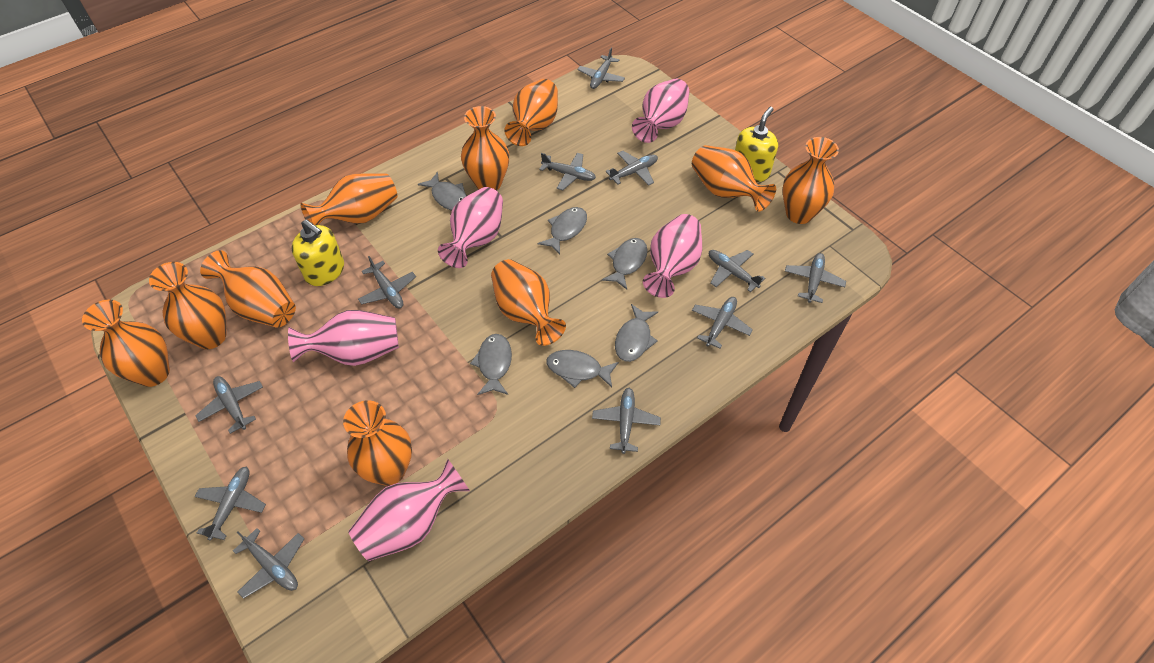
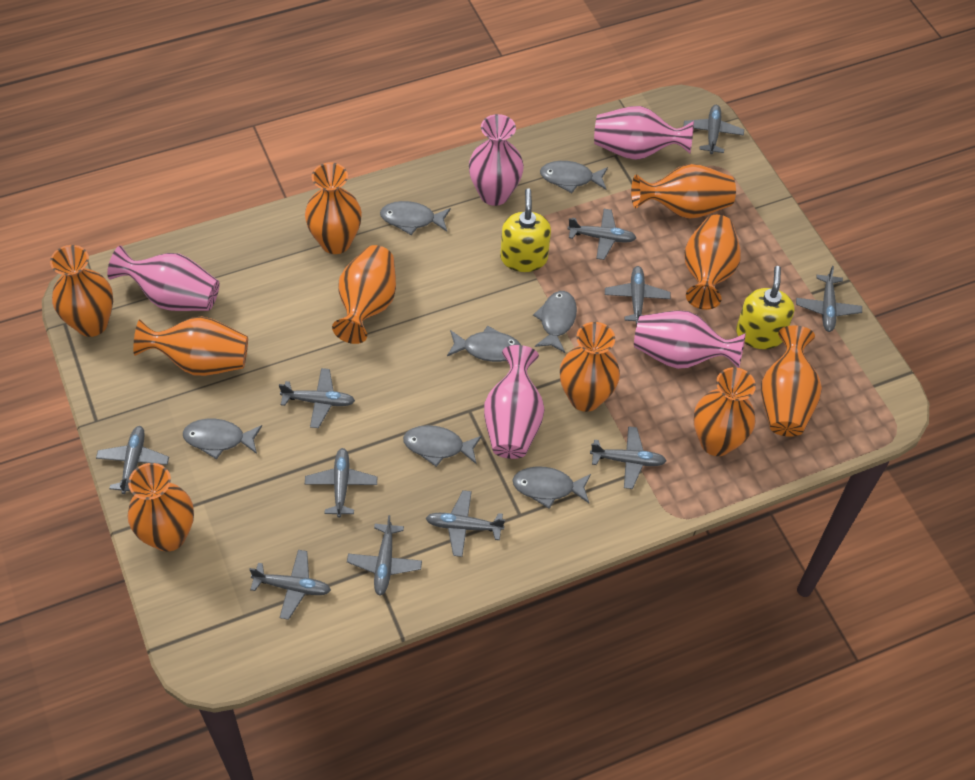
grey fish: 6 -> 7

